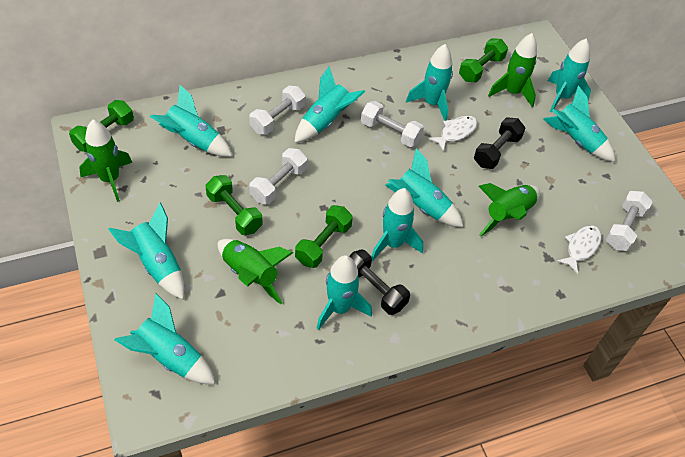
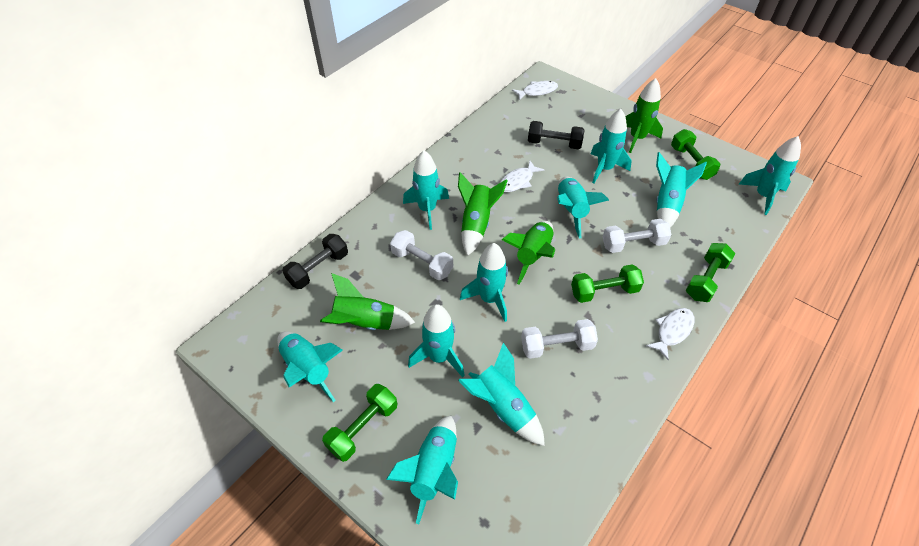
white dumbbell: 4 -> 3
white fish: 2 -> 3

